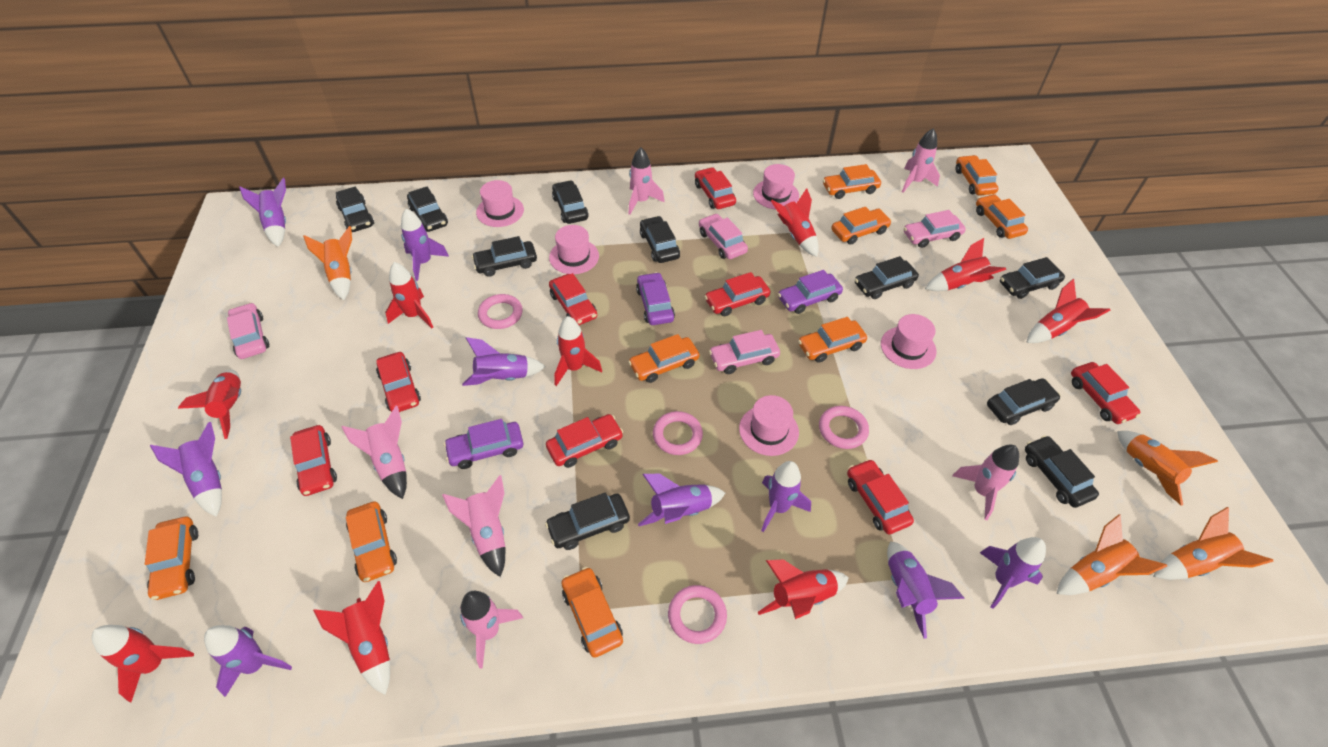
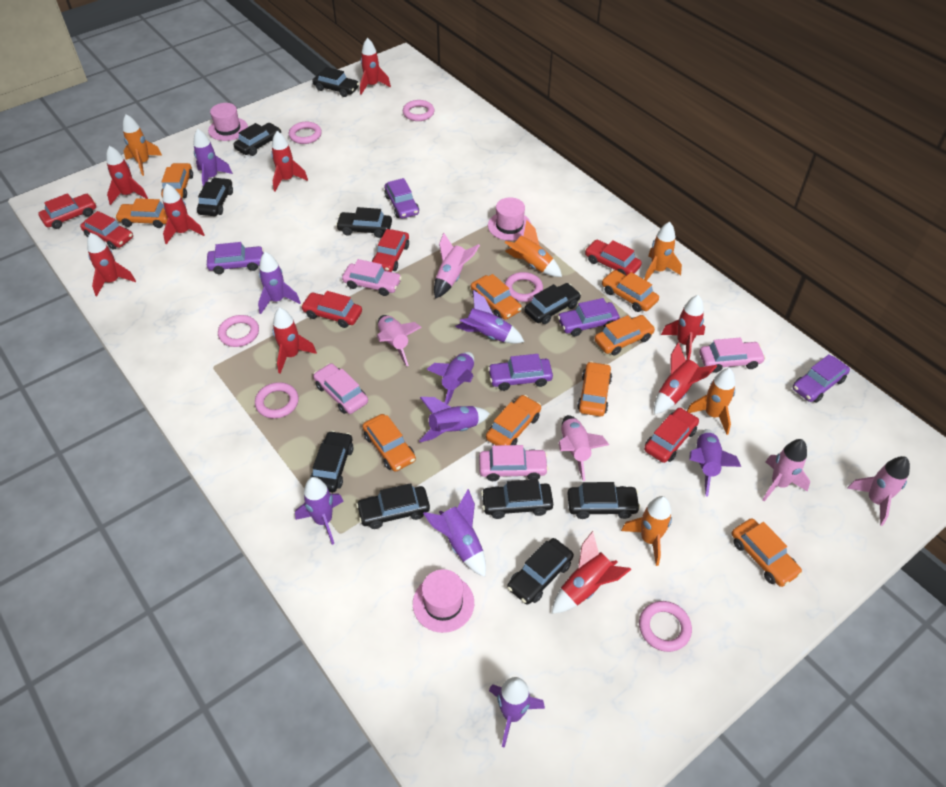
orange rocket: 4 -> 5
pink hat: 5 -> 3
pink ring: 4 -> 6
pink rocket: 6 -> 5
purple car: 3 -> 5
red car: 8 -> 6

